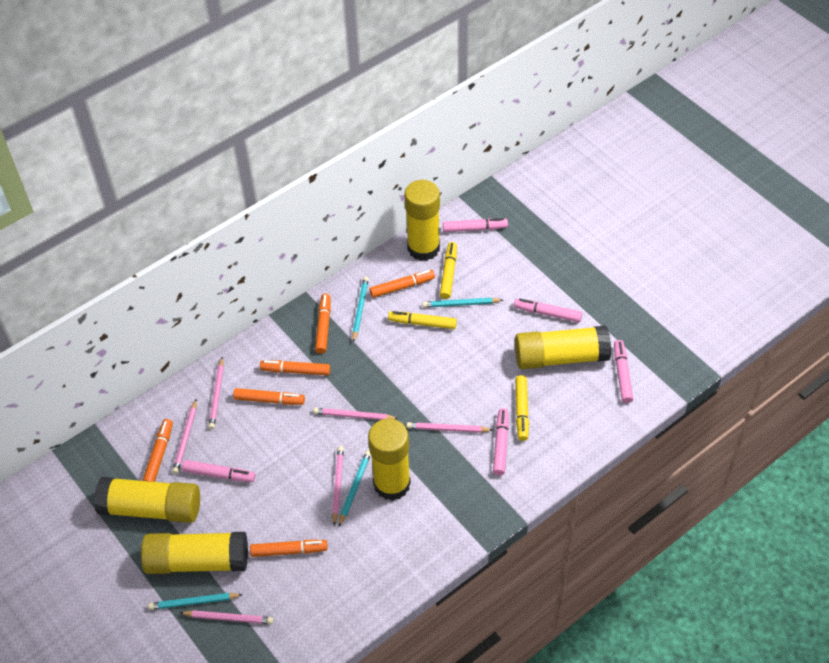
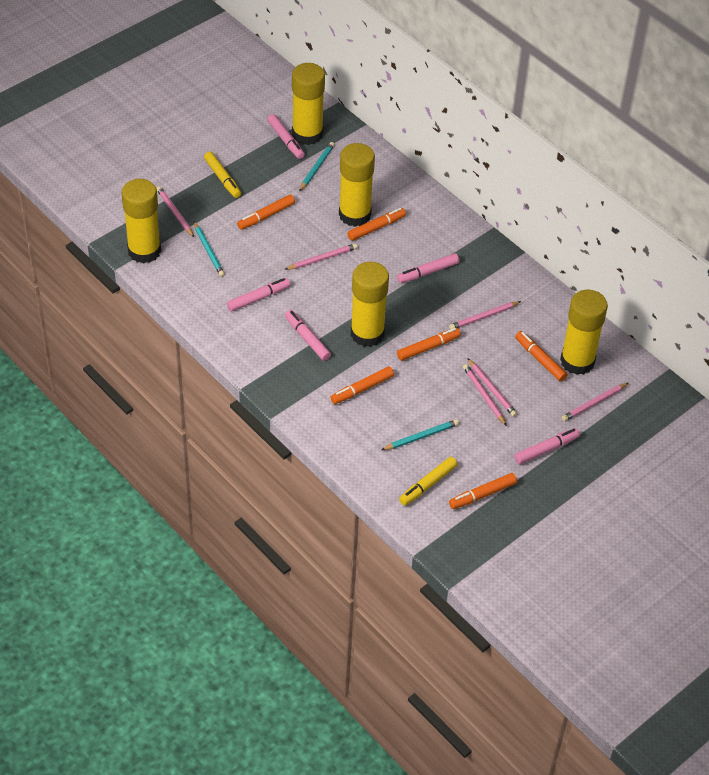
turquoise pencil: 4 -> 3
yellow marker: 3 -> 2

